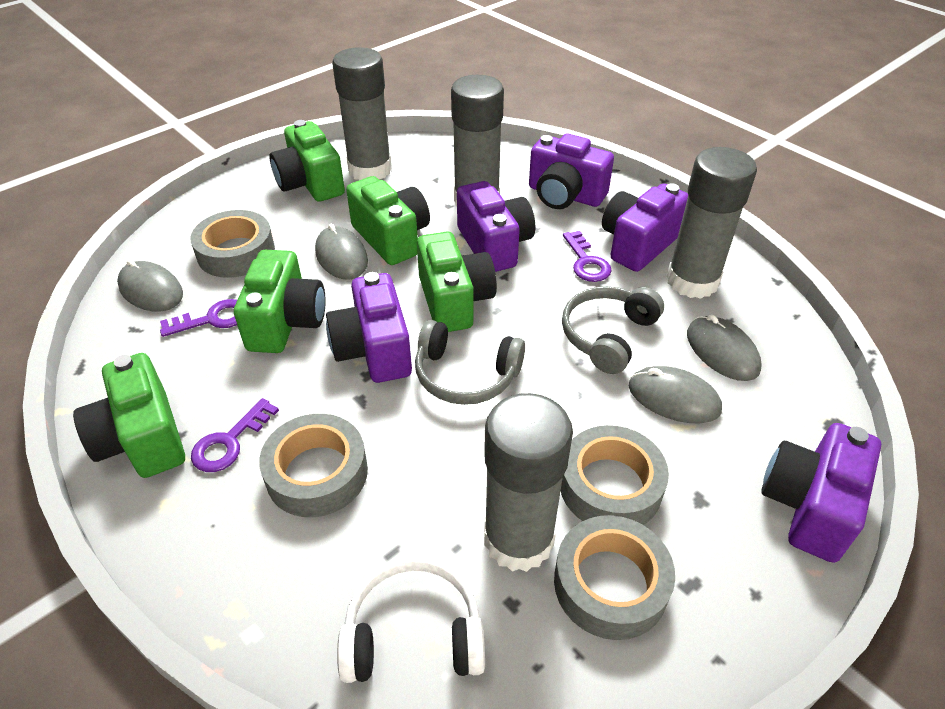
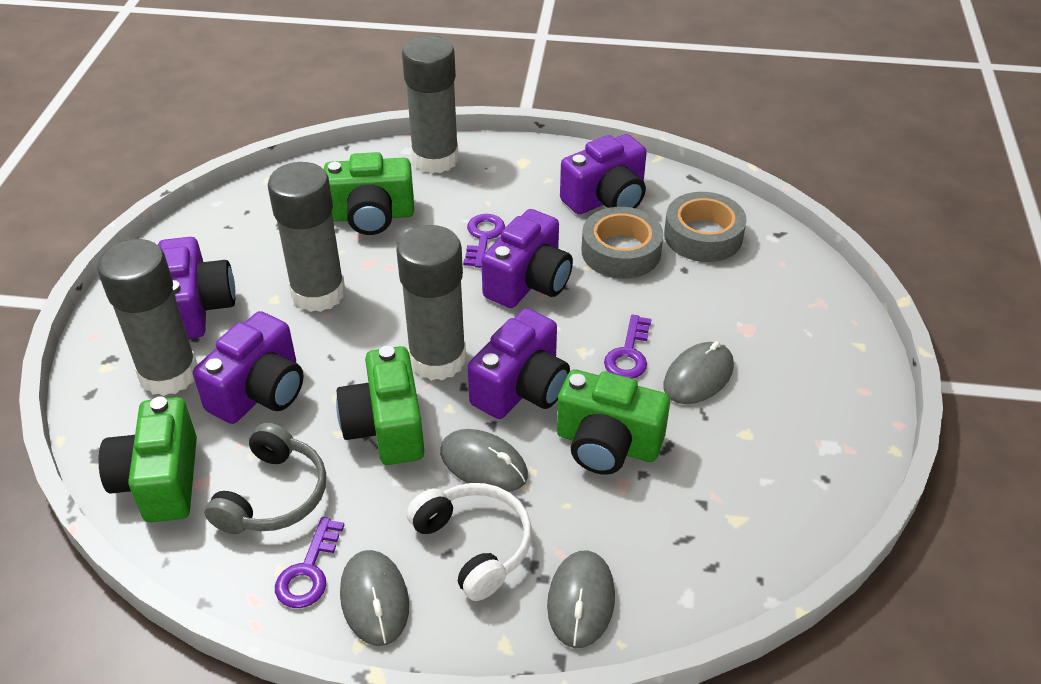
green camera: 5 -> 4
grey headphones: 2 -> 1
grey tape: 4 -> 2

